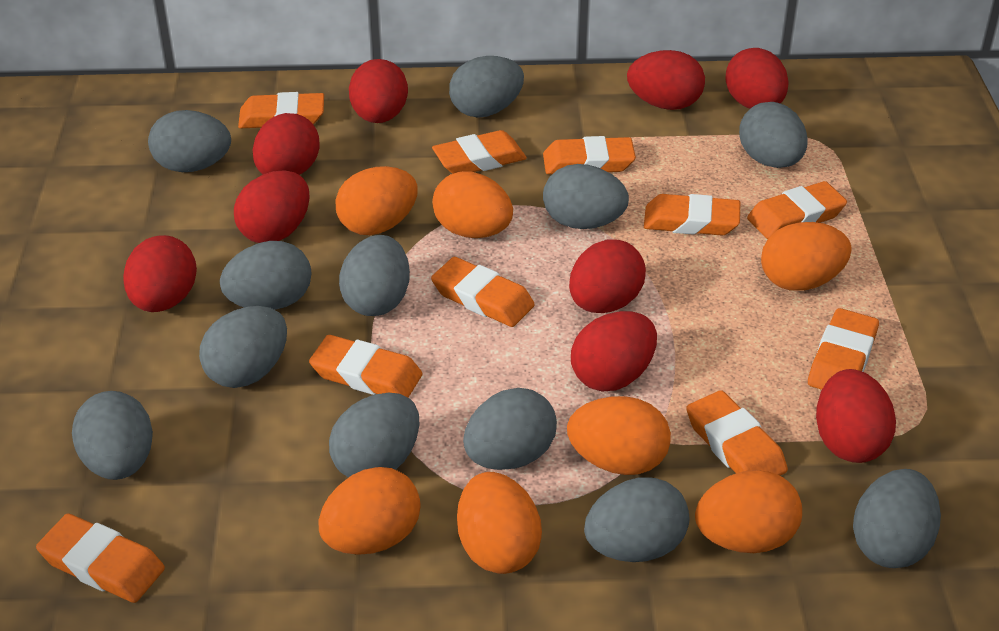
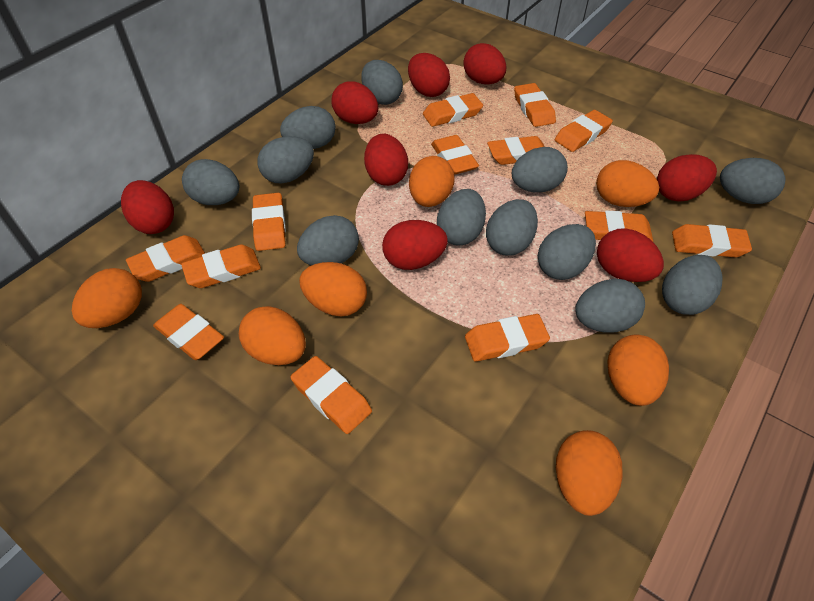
orange eraser: 10 -> 13
red egg: 9 -> 8

